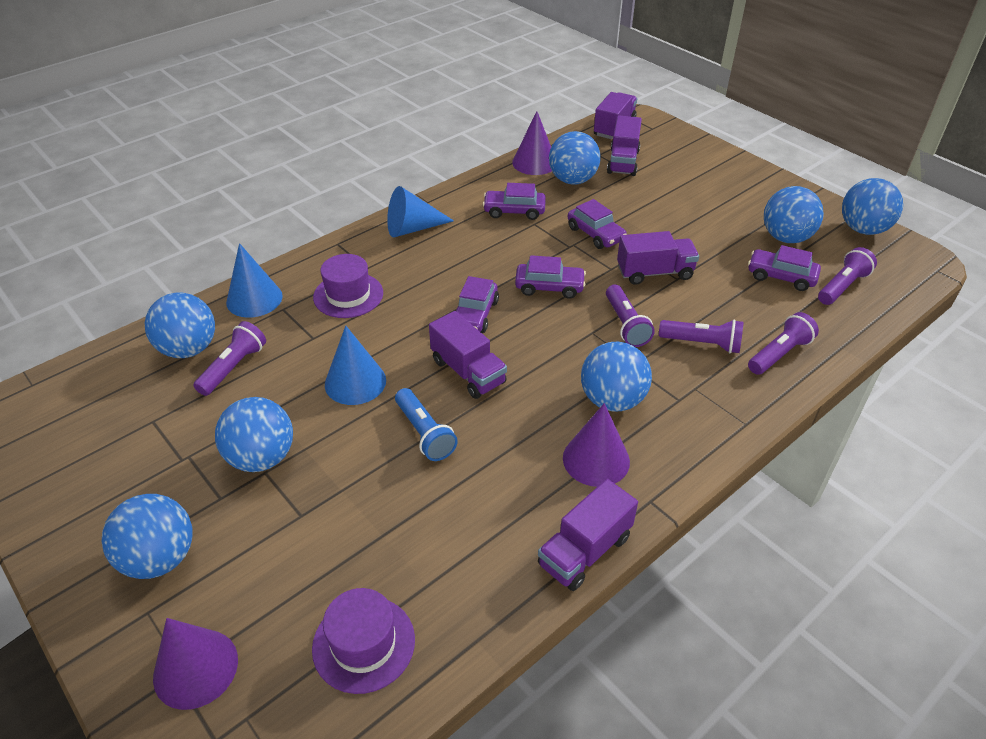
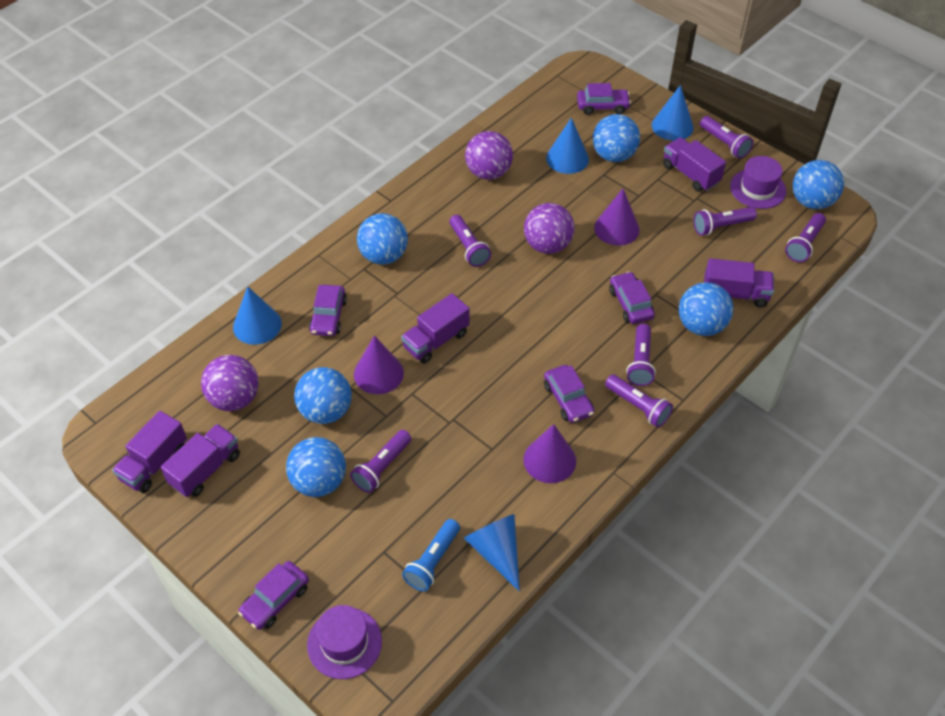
blue ball: 7 -> 6
blue cone: 3 -> 4
purple ball: 0 -> 3
purple flashlight: 5 -> 7

